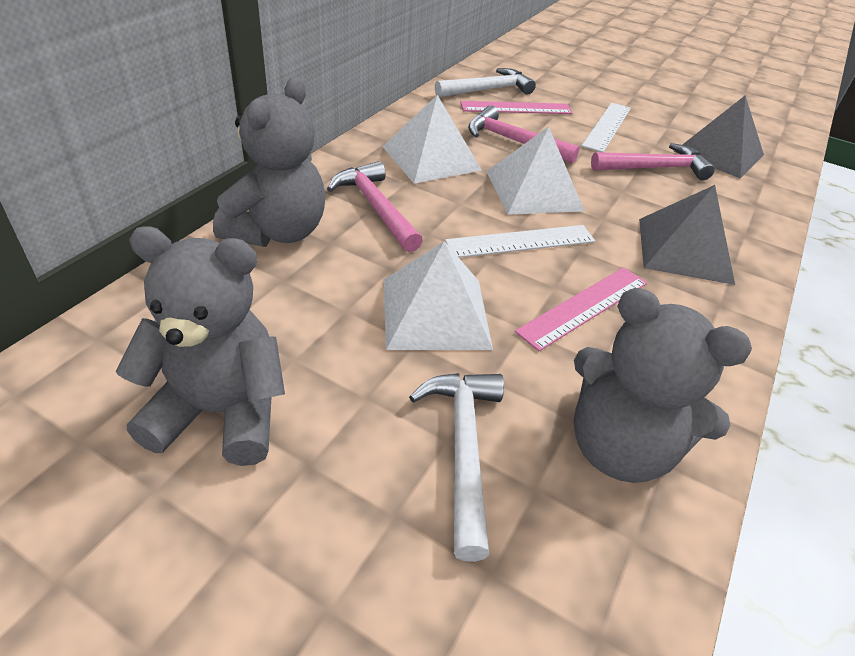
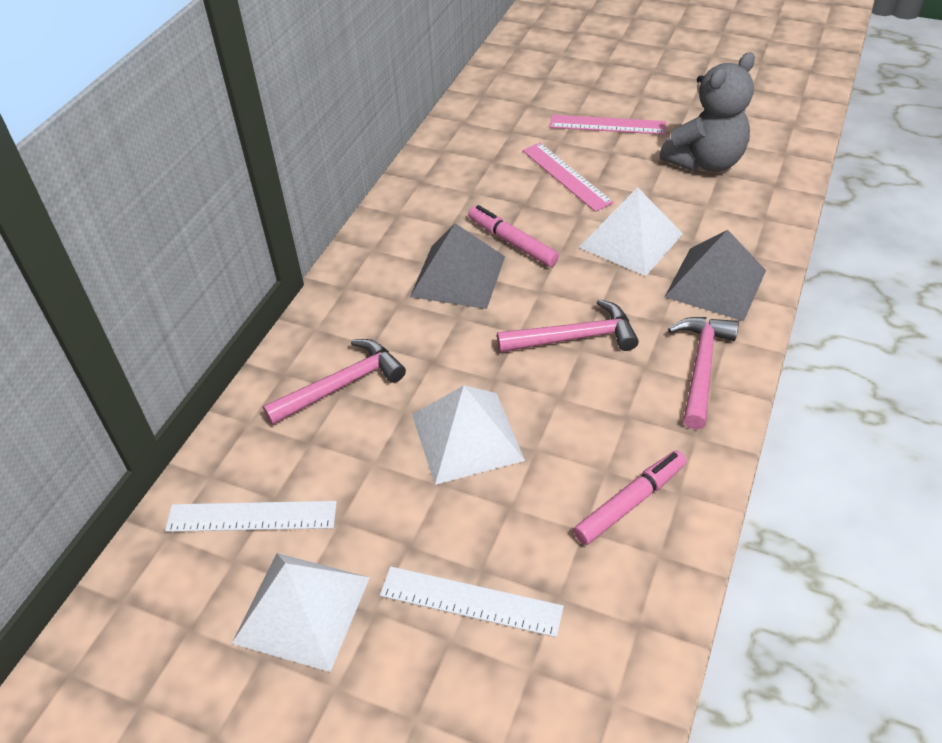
grey teddy bear: 3 -> 1
pink marker: 0 -> 2
white hammer: 2 -> 0

